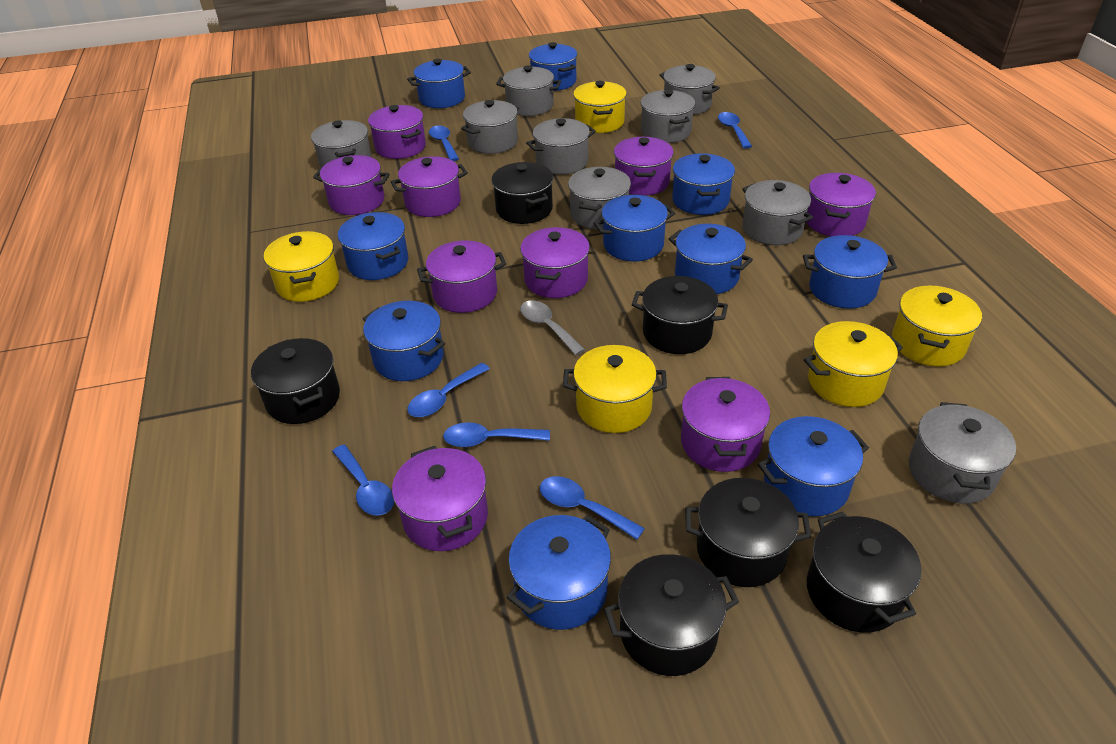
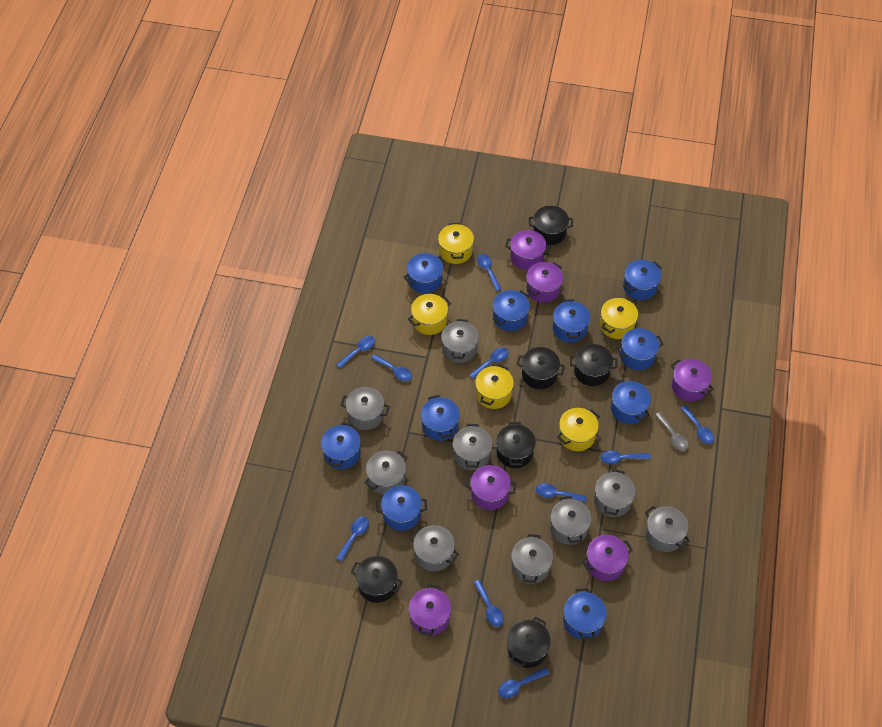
blue spoon: 6 -> 10
purple pot: 9 -> 6

